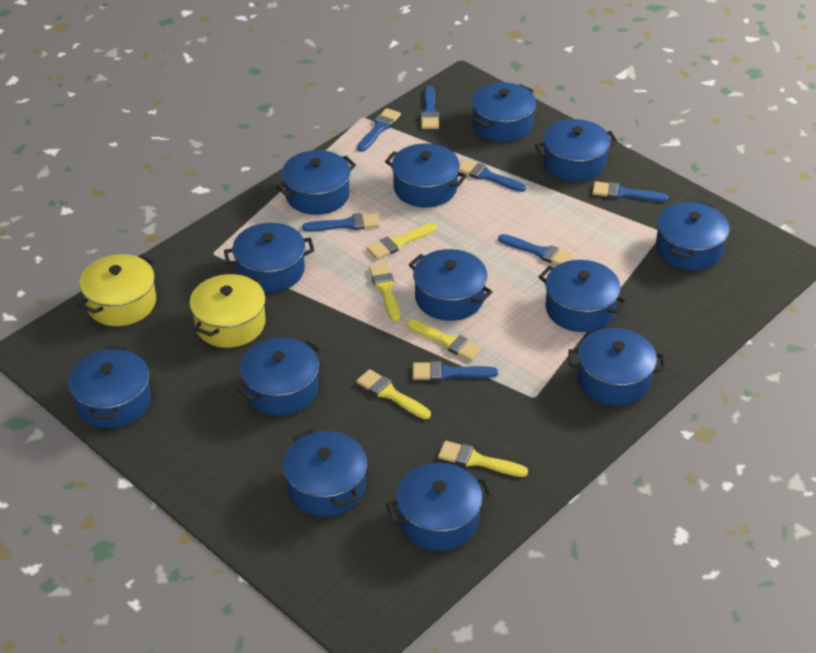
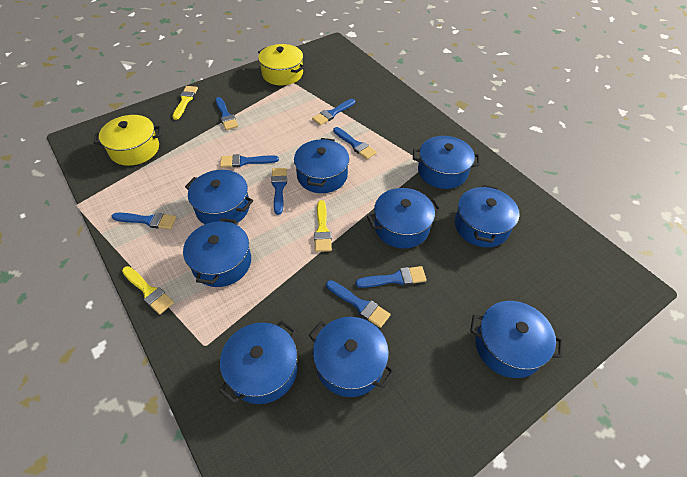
blue brush: 7 -> 8
blue pot: 13 -> 9
yellow brush: 5 -> 3

